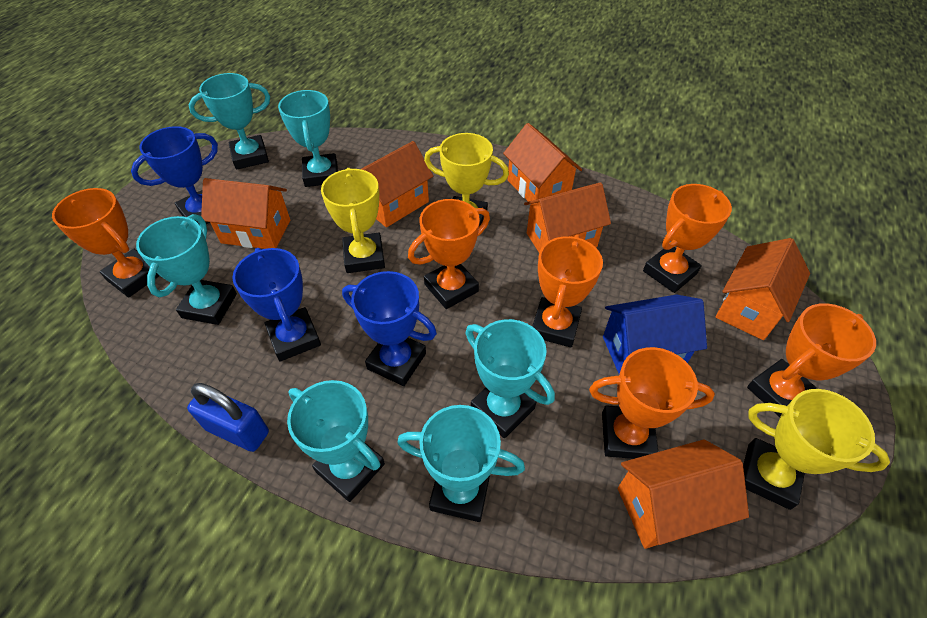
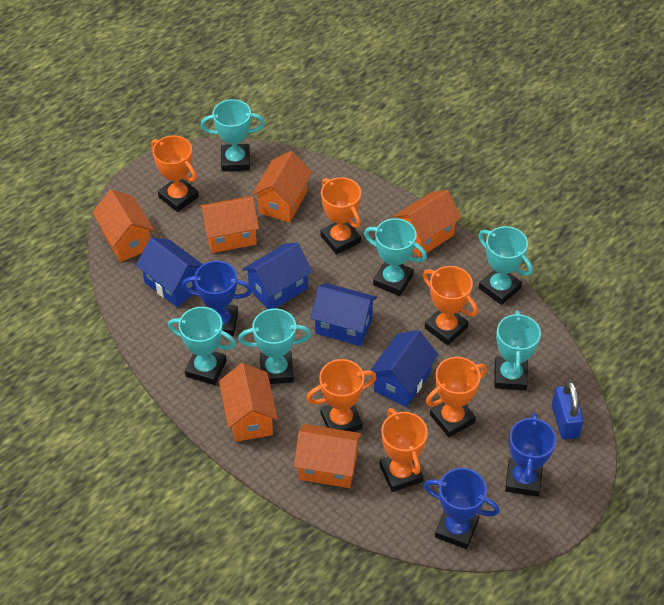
blue house: 1 -> 4
yellow trophy: 3 -> 0

